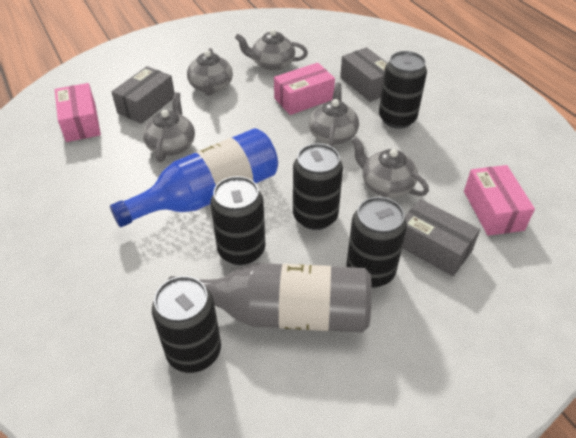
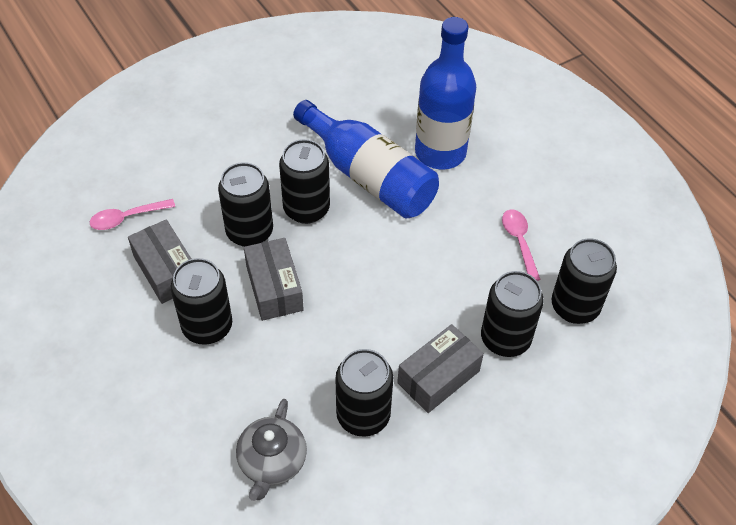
black can: 5 -> 6
blue bottle: 1 -> 2
grey bottle: 1 -> 0
grey teapot: 5 -> 1
pink box: 3 -> 0
pink spoon: 0 -> 2

